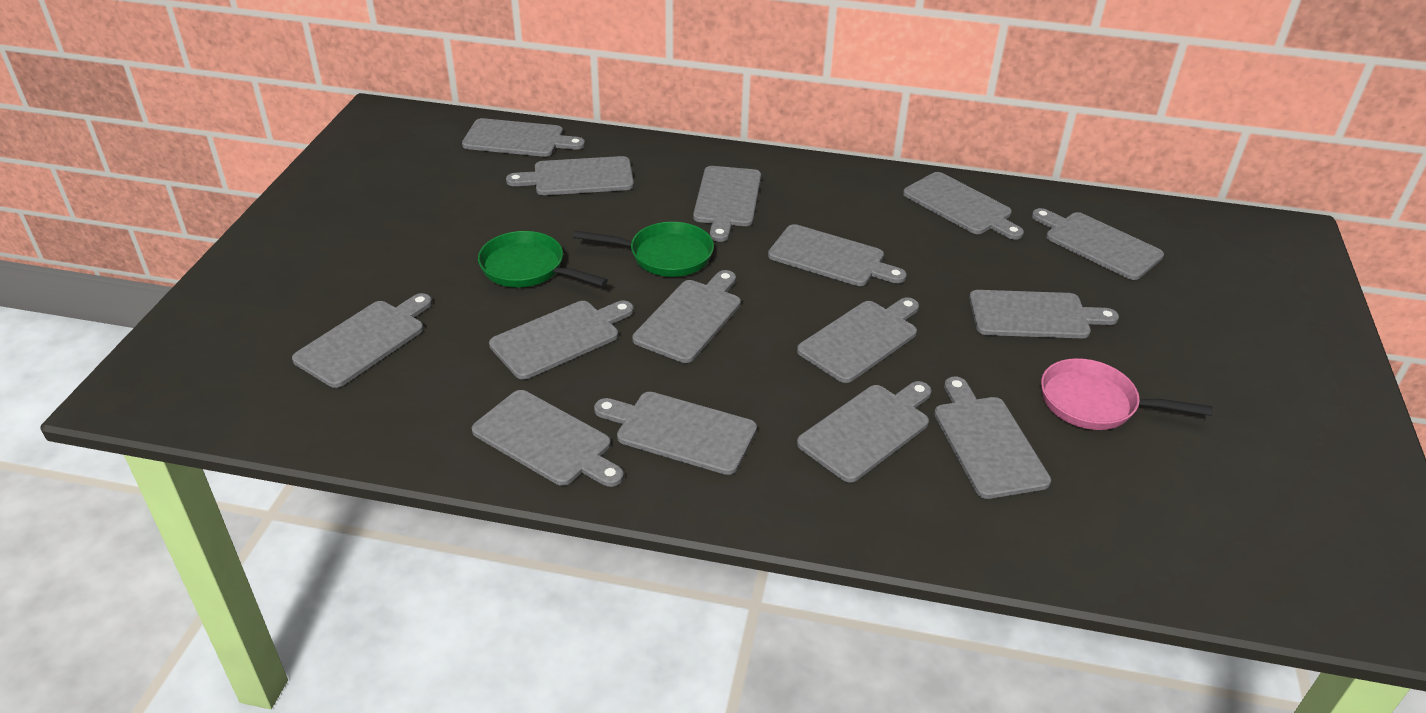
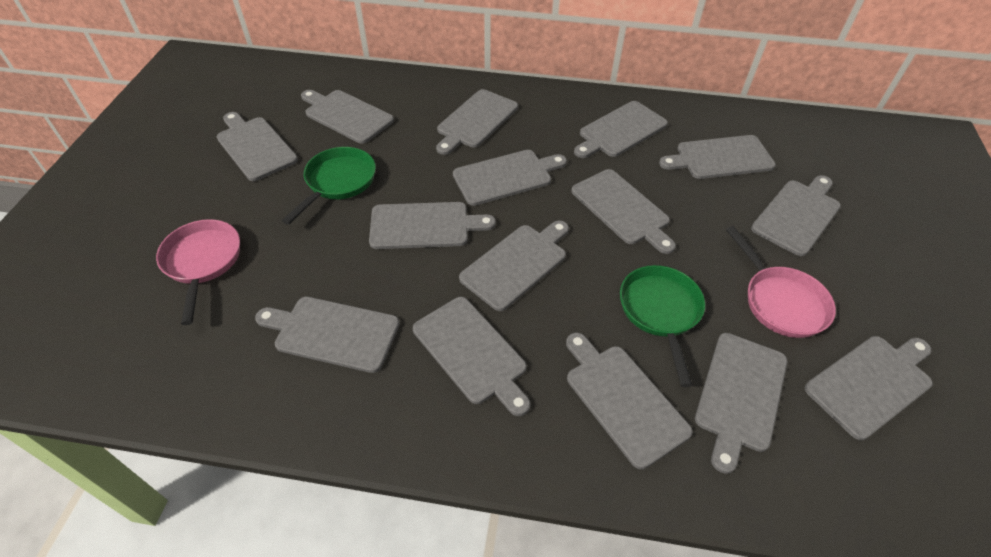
pink pan: 1 -> 2

